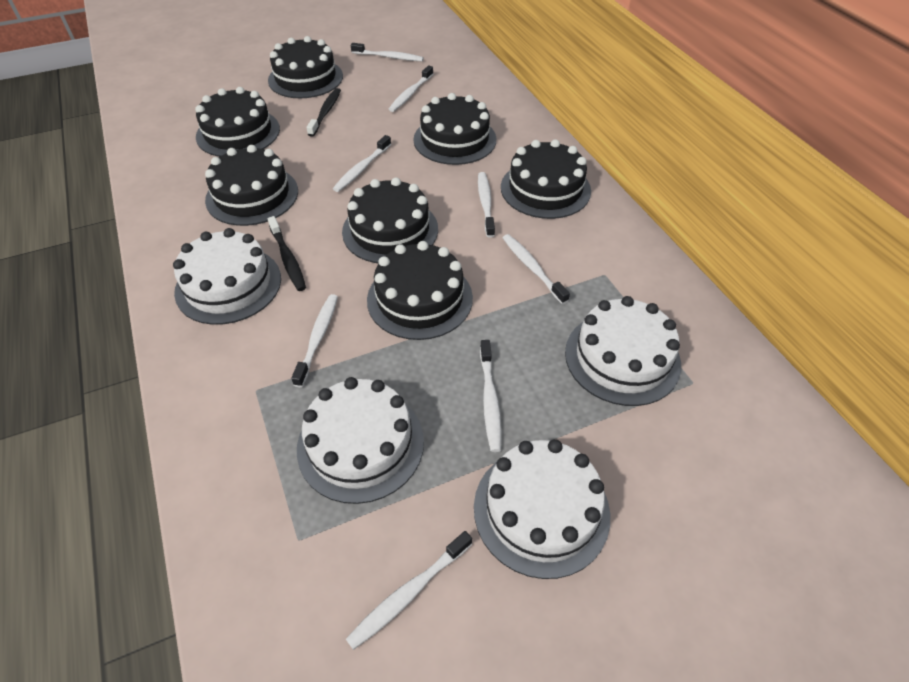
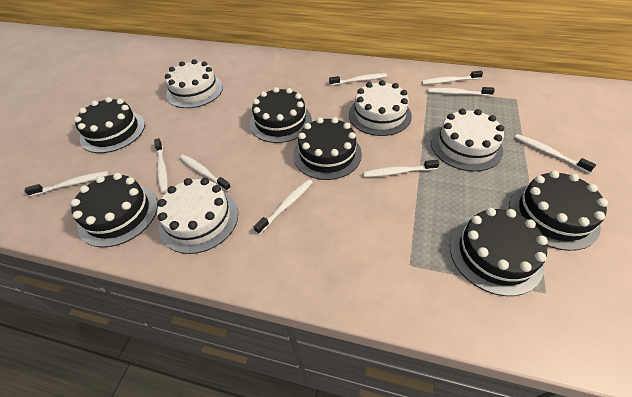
black cake: 7 -> 6
black toothbrush: 2 -> 0
white toothbrush: 8 -> 9

